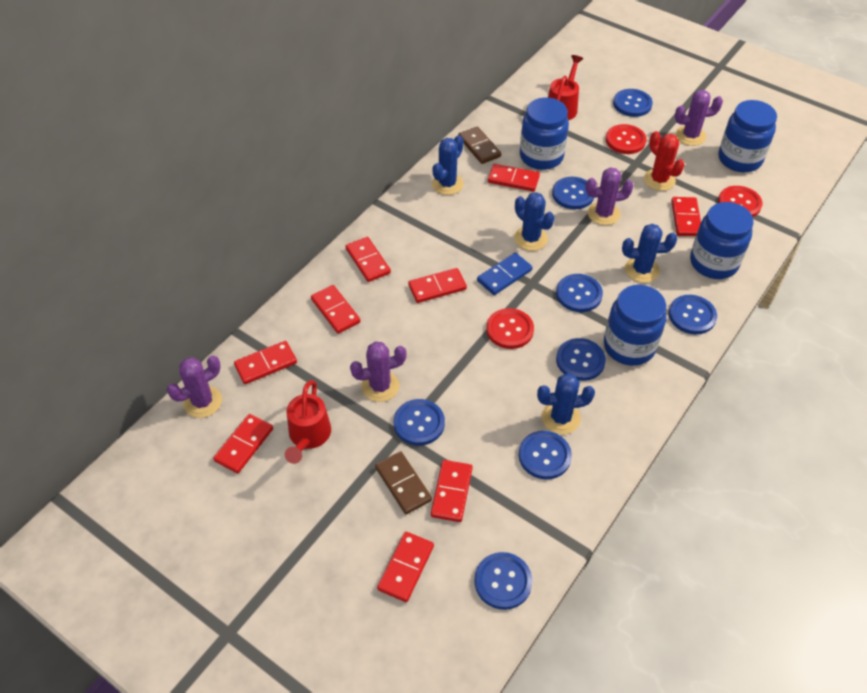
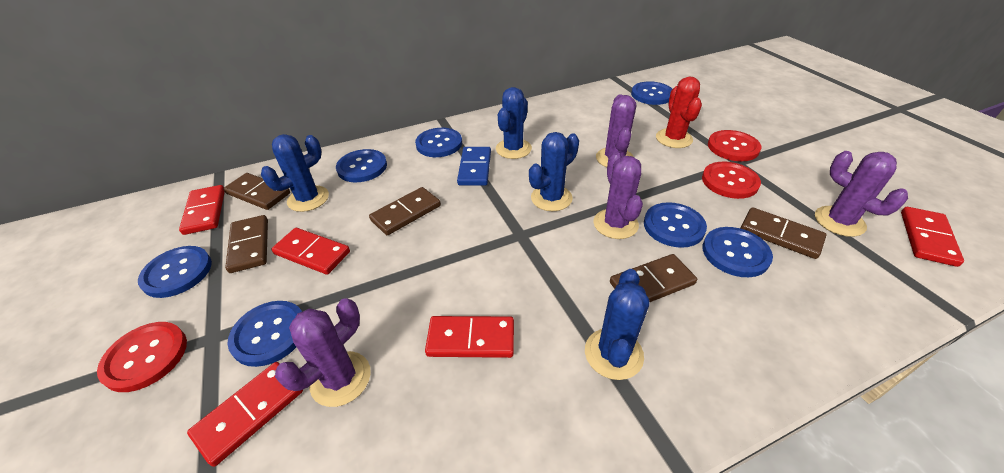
blue button: 8 -> 7
blue jar: 4 -> 0
brown domino: 2 -> 5
red domino: 9 -> 5
red watering can: 2 -> 0

